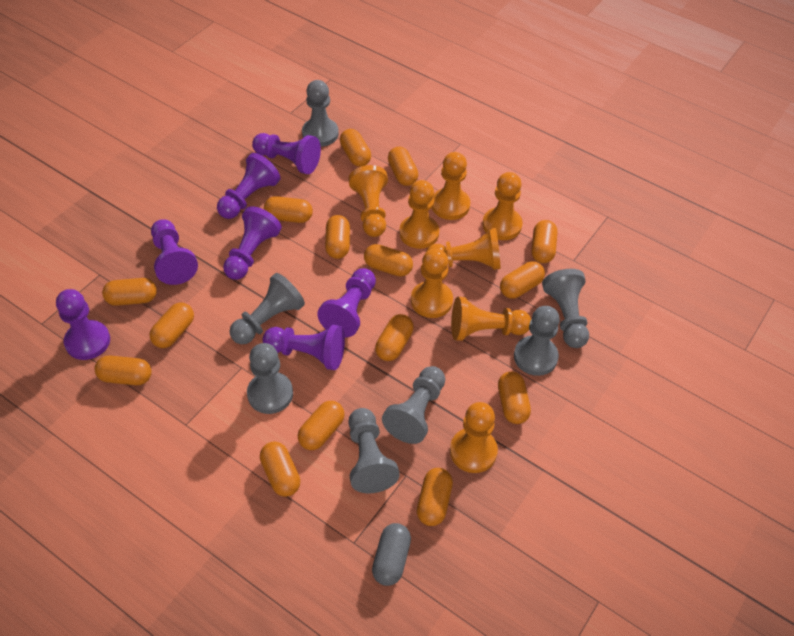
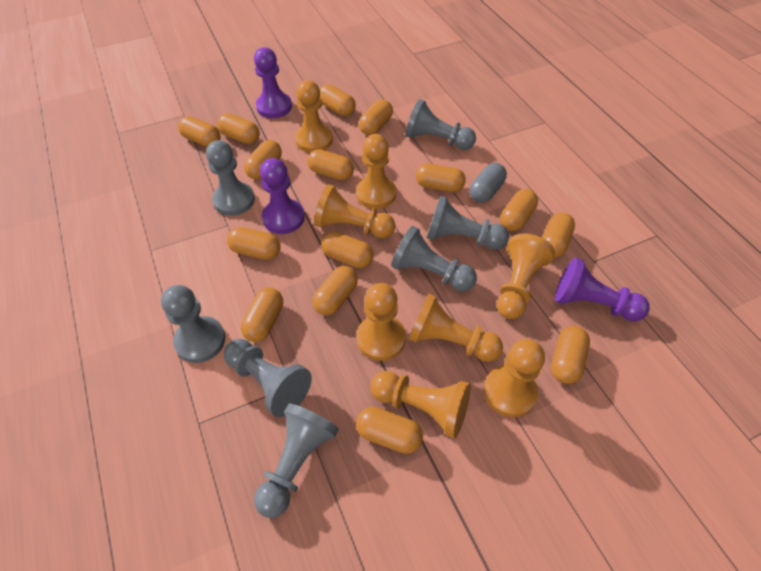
purple pawn: 7 -> 3

